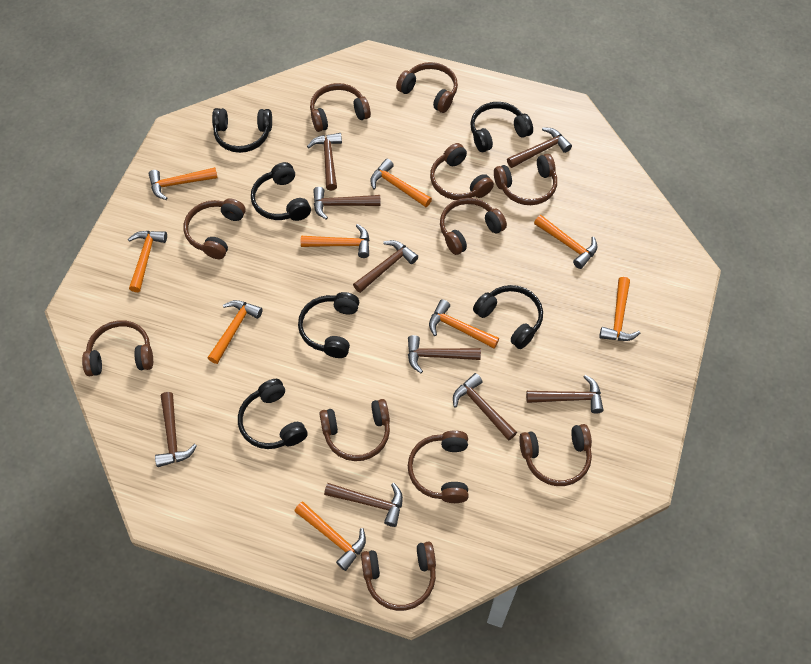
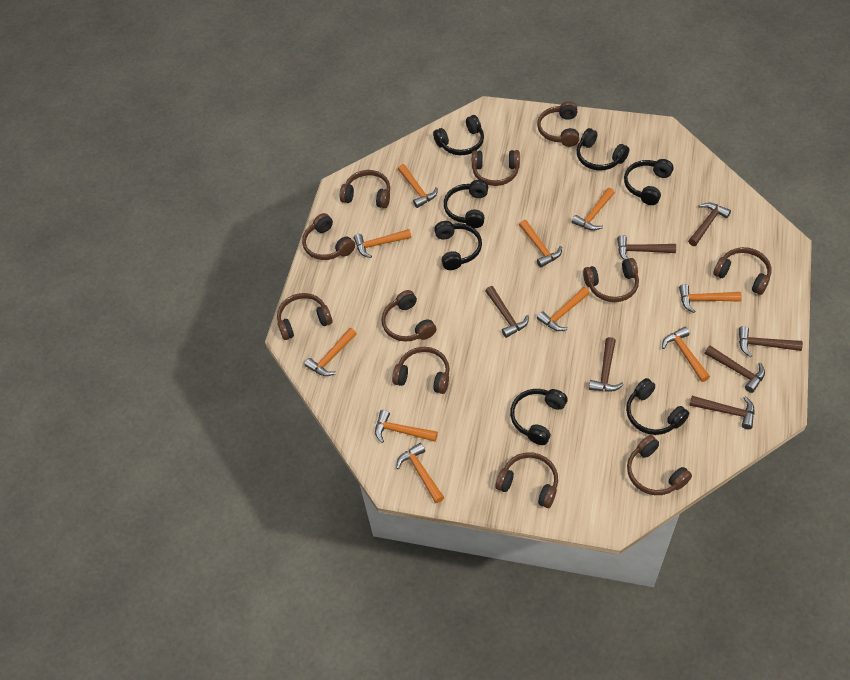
black headphones: 6 -> 7
brown hammer: 9 -> 7
orange hammer: 9 -> 10

